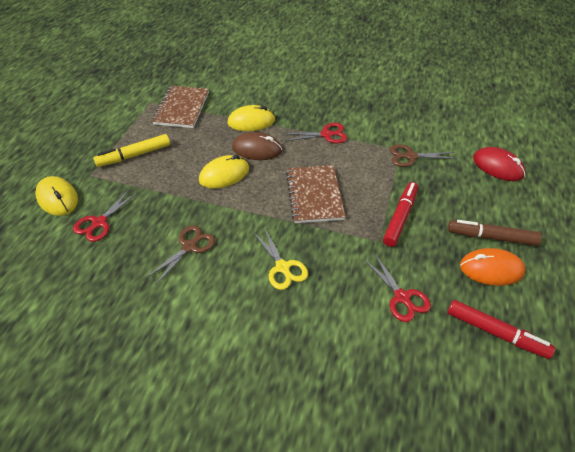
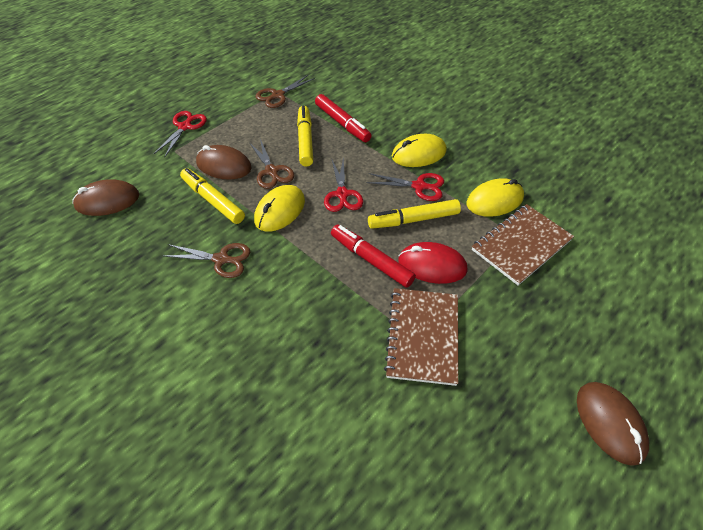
brown marker: 1 -> 0
brown mouse: 1 -> 3
brown scissors: 2 -> 3
orange mouse: 1 -> 0
yellow marker: 1 -> 3
yellow scissors: 1 -> 0

